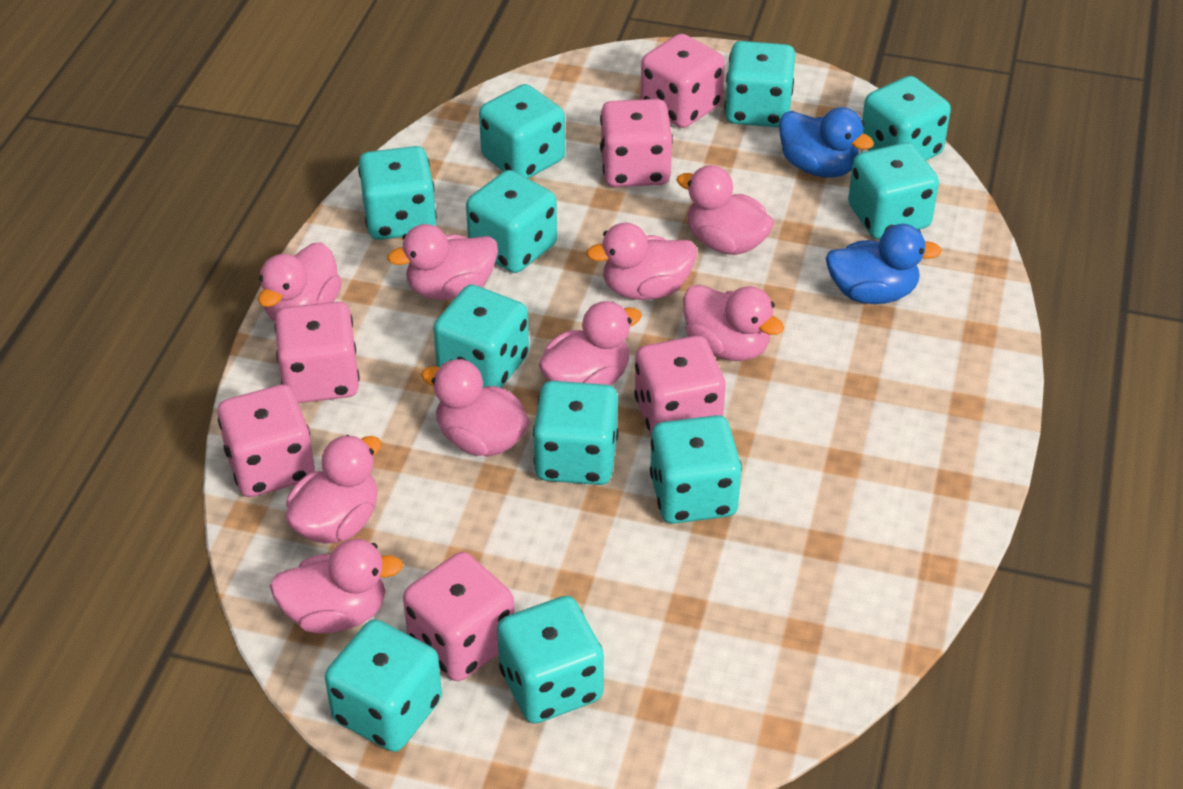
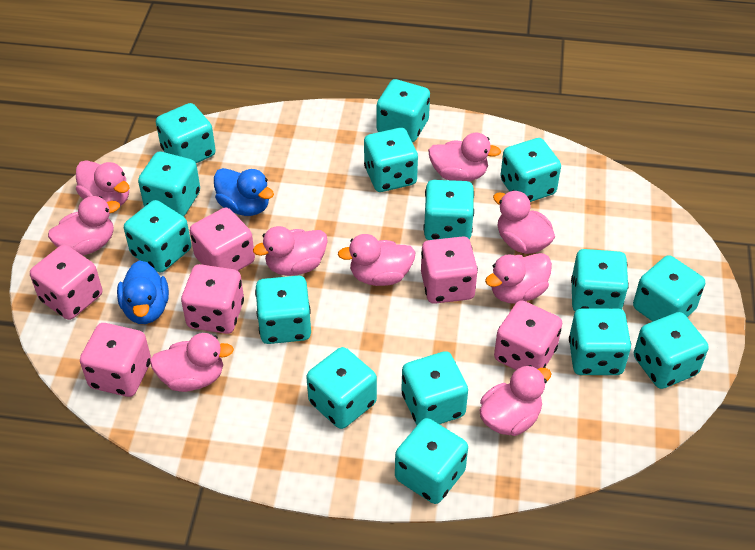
turquoise dice: 11 -> 15

